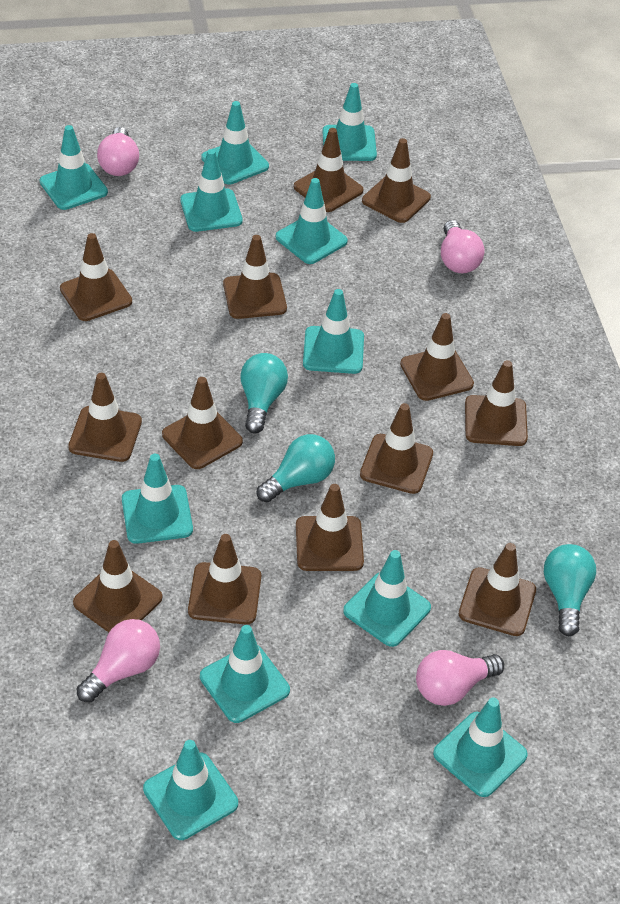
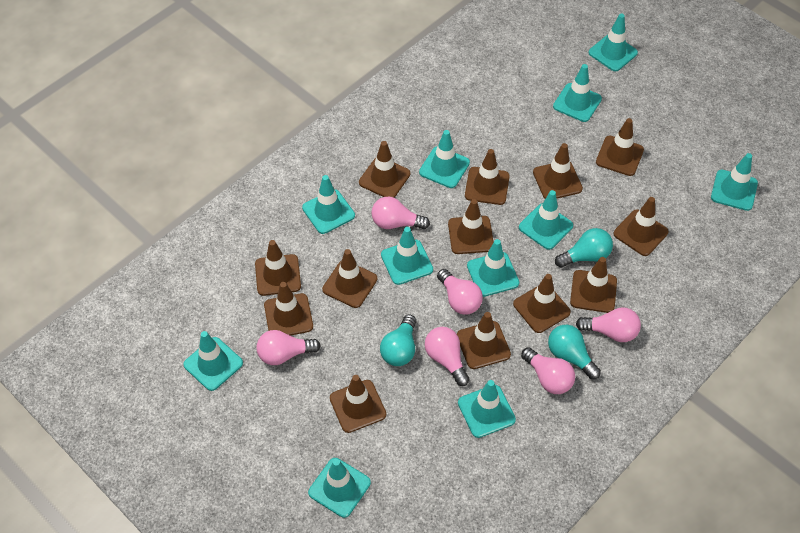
pink light bulb: 4 -> 6

